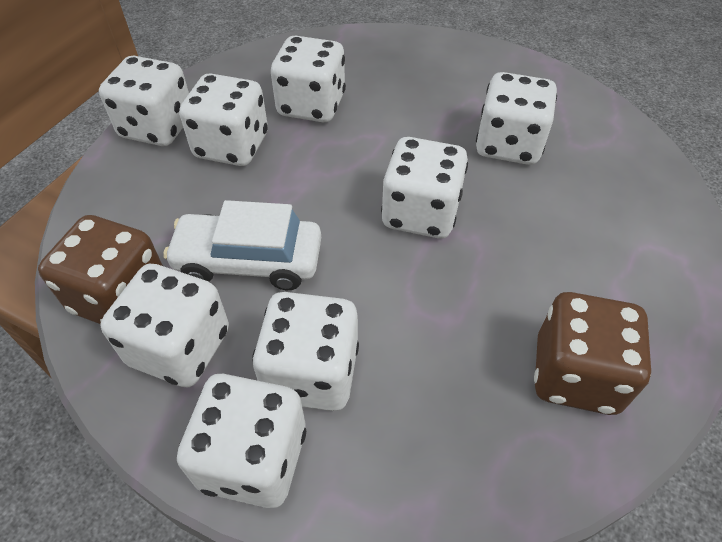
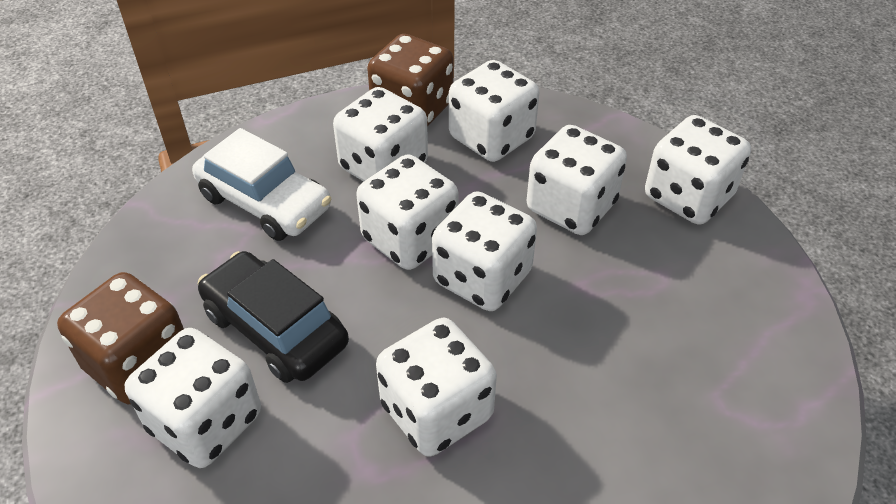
black car: 0 -> 1

